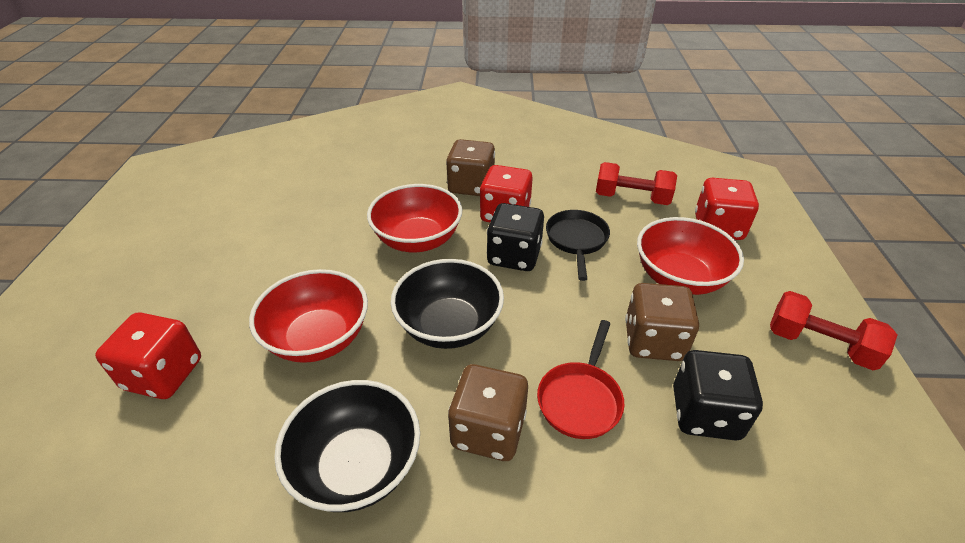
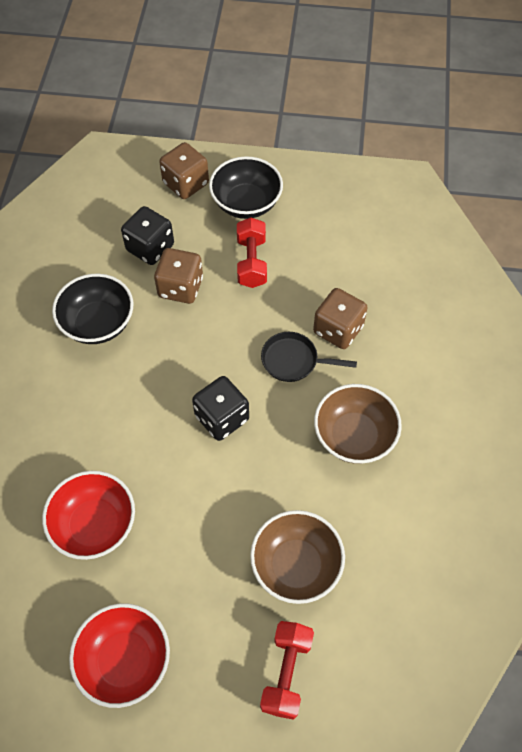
brown bowl: 0 -> 2
red bowl: 3 -> 2
red dice: 3 -> 0
red pan: 1 -> 0

